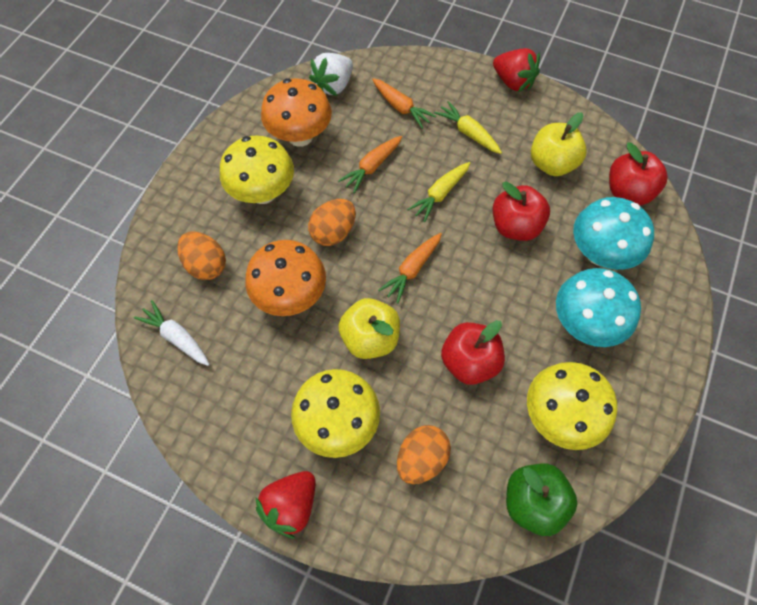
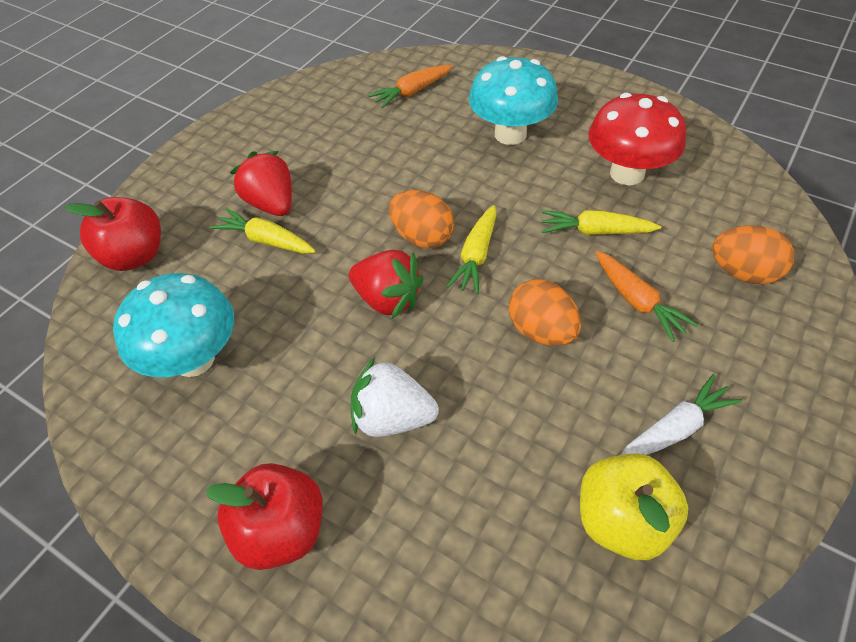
green apple: 1 -> 0
orange carrot: 3 -> 2
orange mushroom: 2 -> 0
red apple: 3 -> 2
red mushroom: 0 -> 1
yellow apple: 2 -> 1
yellow carrot: 2 -> 3
yellow mushroom: 3 -> 0

